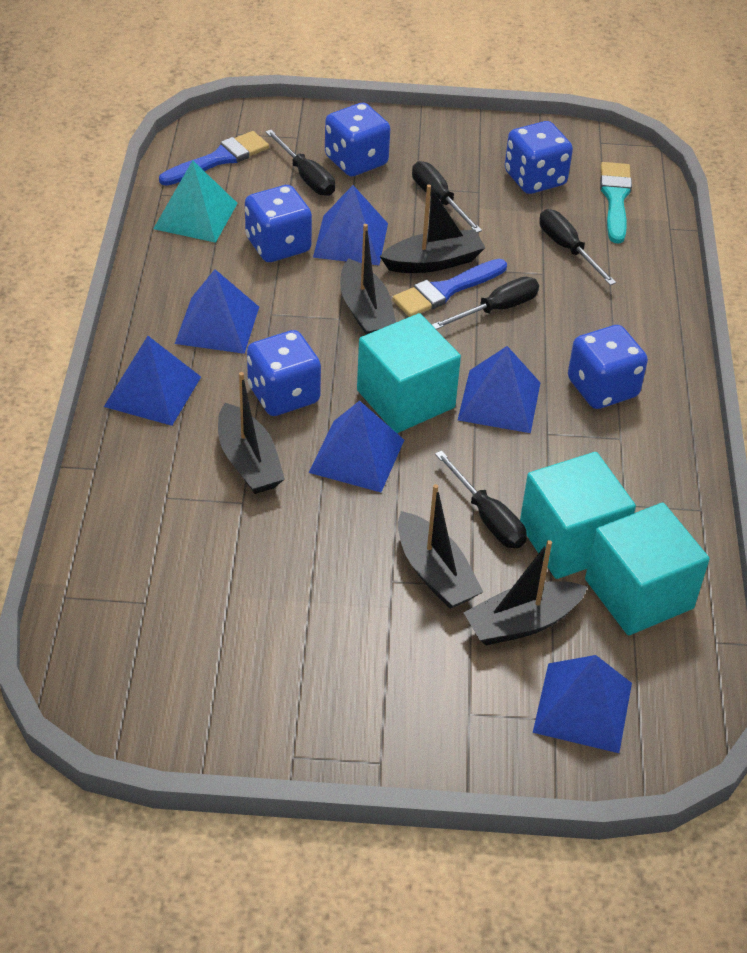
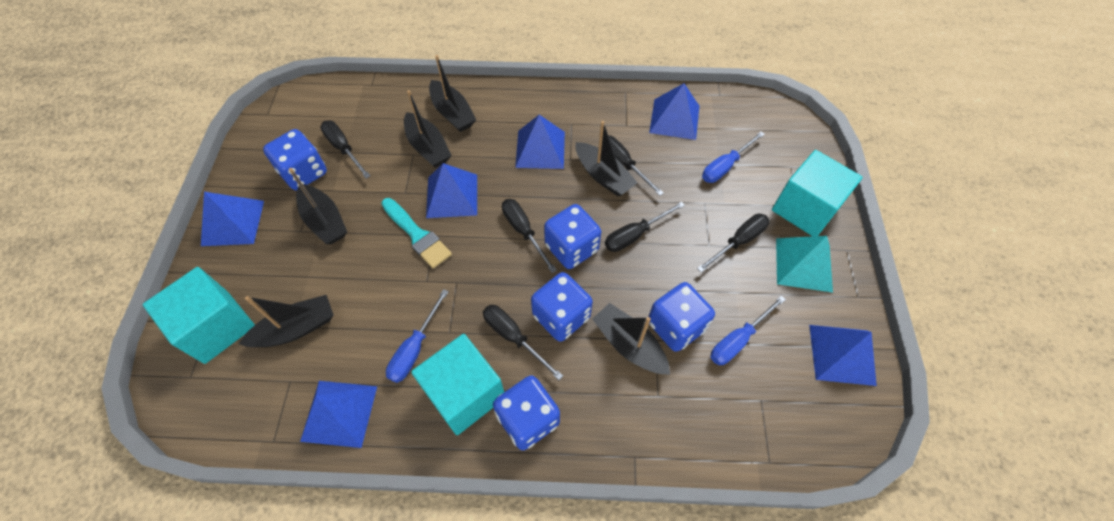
black boat: 5 -> 6
black screwdriver: 5 -> 6
blue brush: 2 -> 0
blue screwdriver: 0 -> 3

